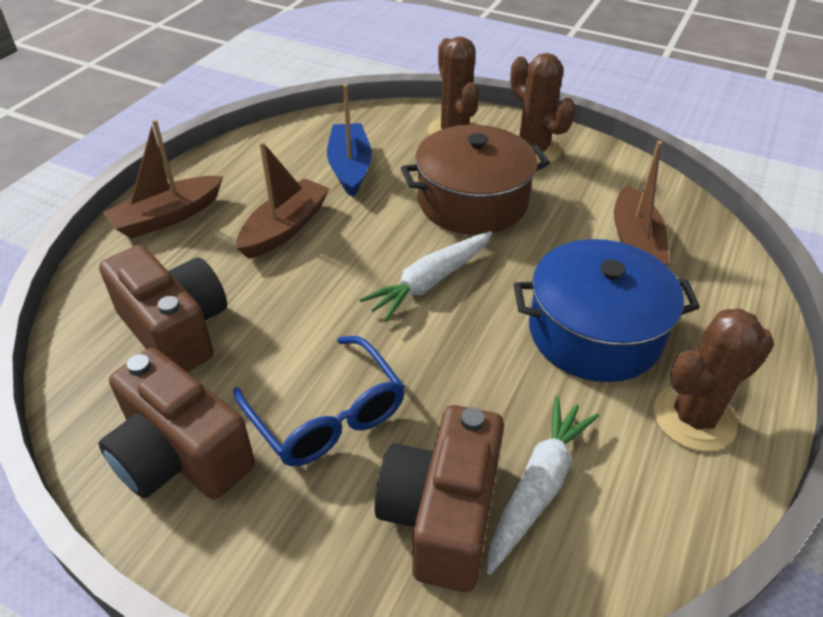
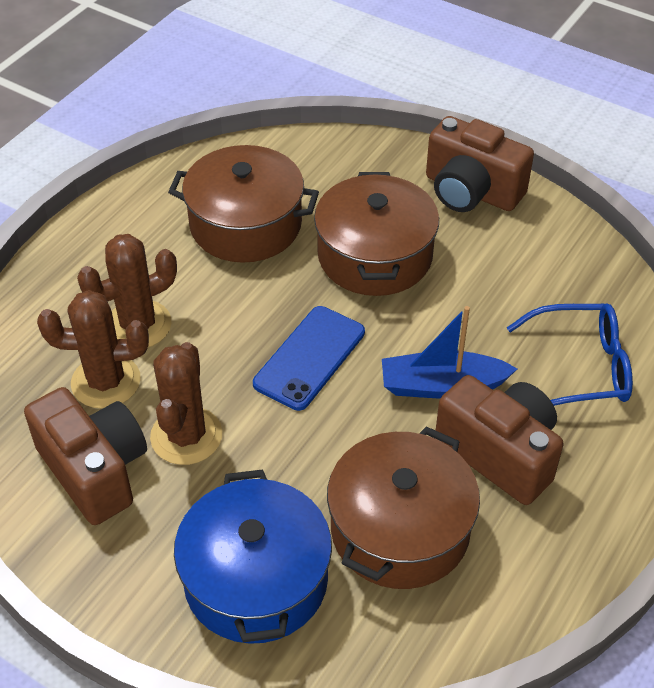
blue phone: 0 -> 1
brown boat: 3 -> 0
brown pot: 1 -> 3
white carrot: 2 -> 0

